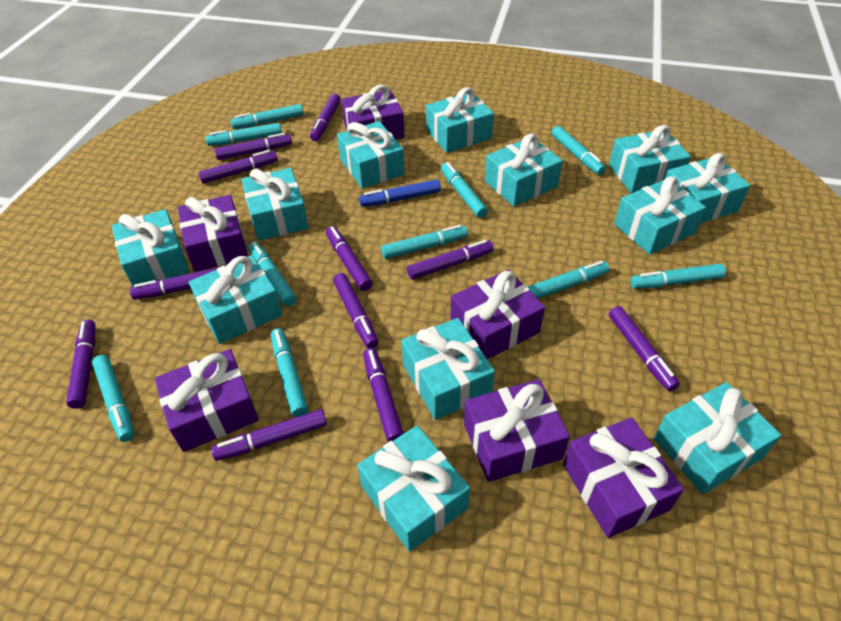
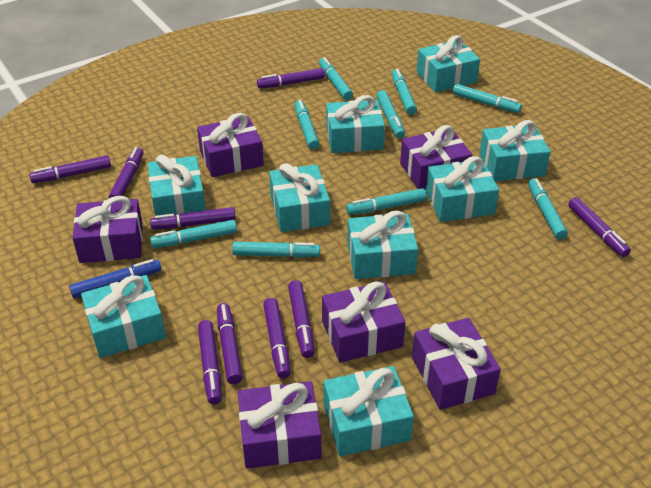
purple marker: 11 -> 9
turquoise gift: 12 -> 9
turquoise marker: 10 -> 9

